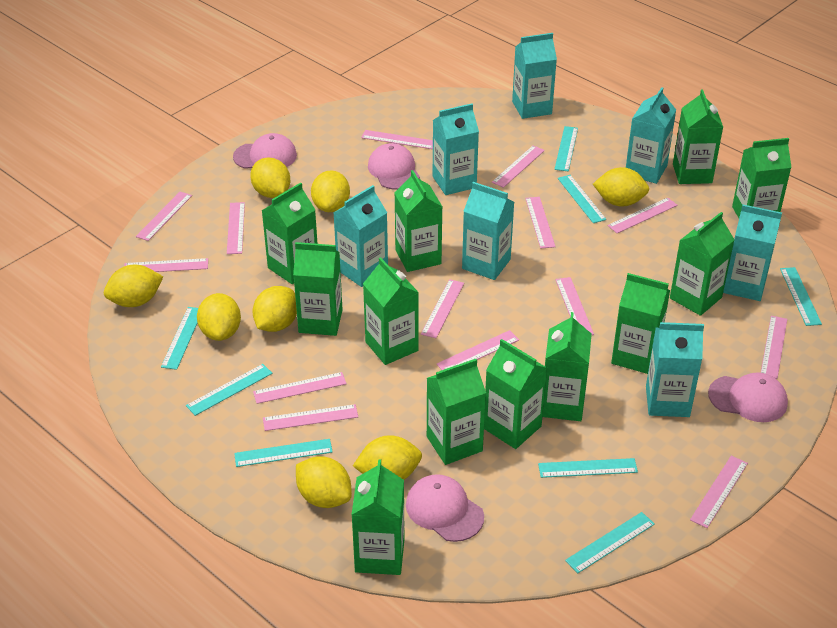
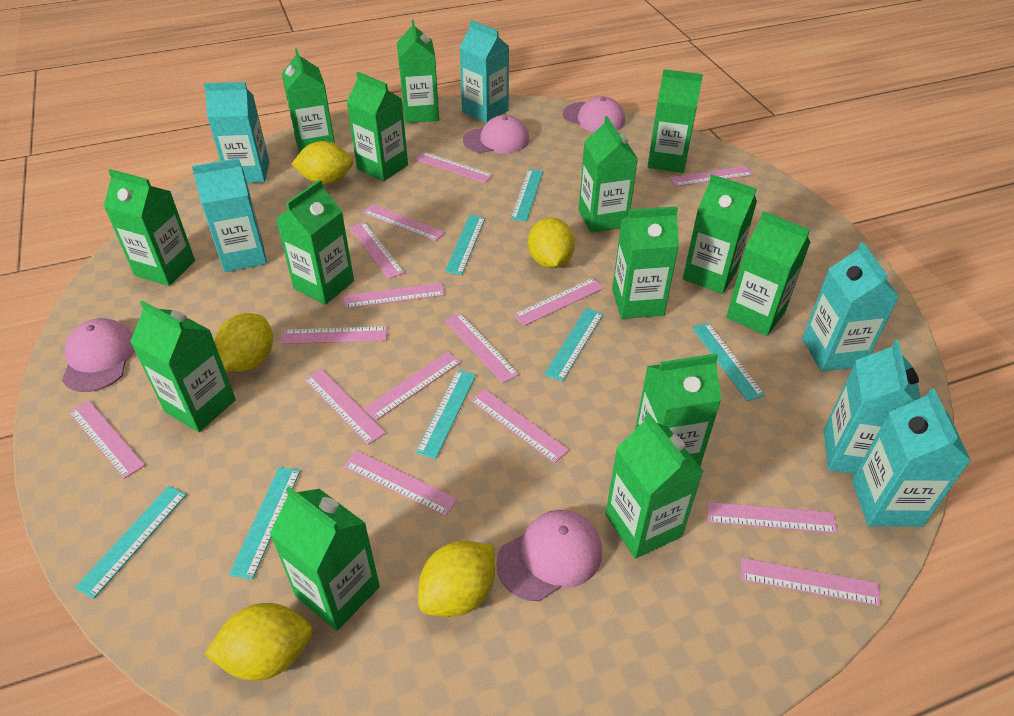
green carton: 12 -> 14
pink ruler: 14 -> 15
turquoise carton: 7 -> 6
turquoise ruler: 8 -> 7
yellow lemon: 8 -> 5

